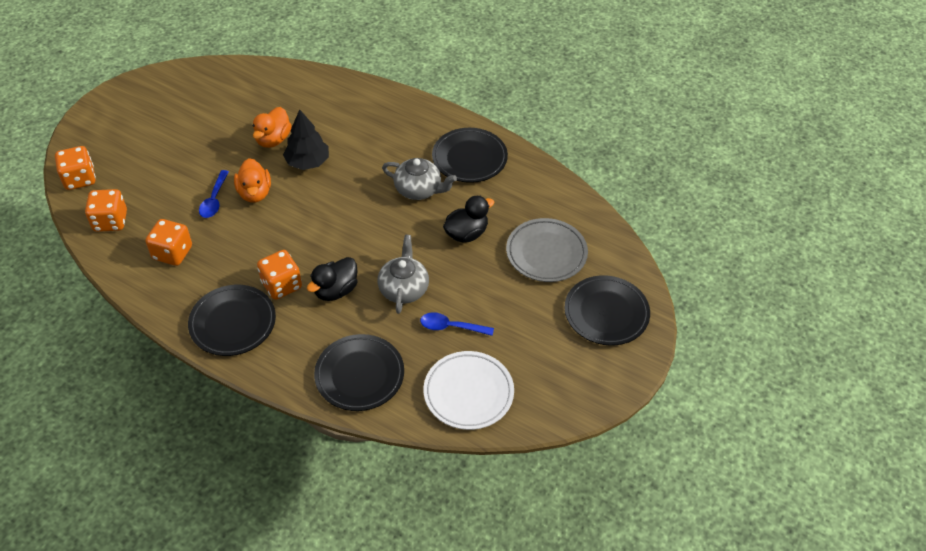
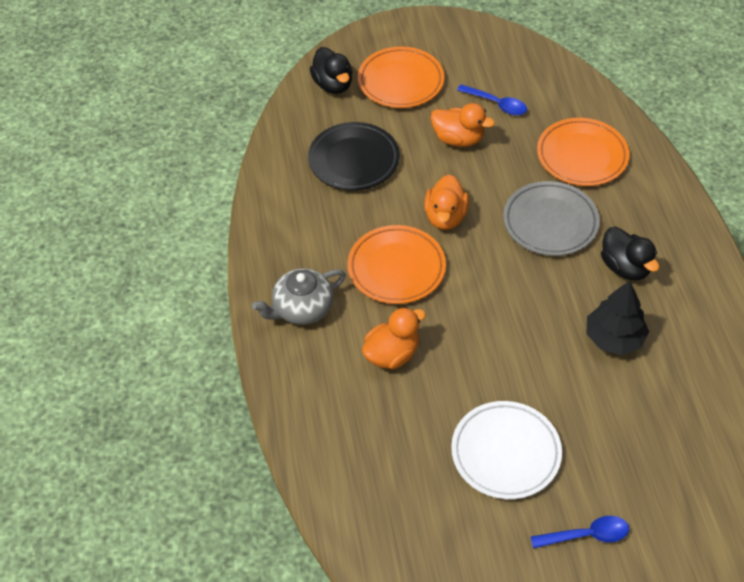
black plate: 4 -> 1
grey teapot: 2 -> 1
orange dice: 4 -> 0
orange duck: 2 -> 3
orange plate: 0 -> 3

